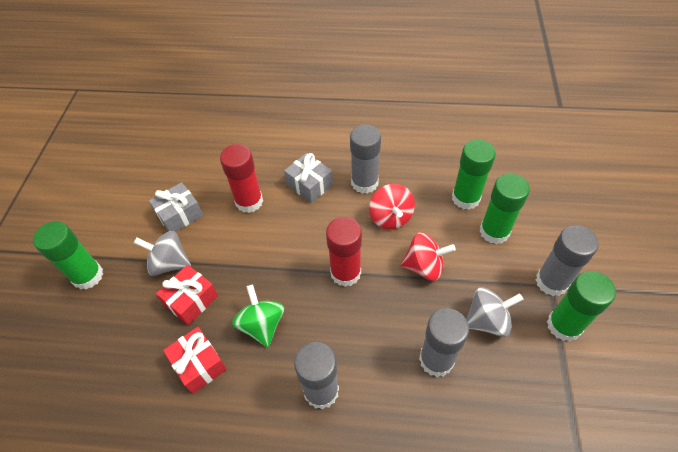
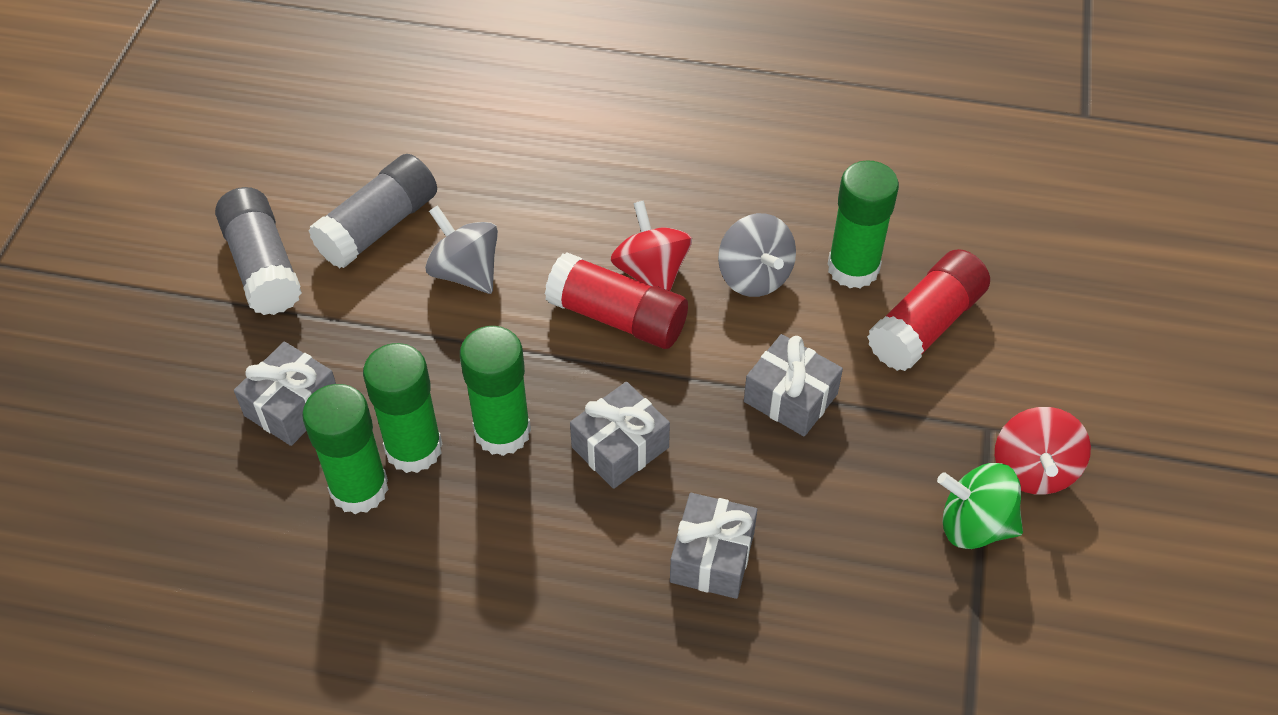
grey gift: 2 -> 4
grey glue stick: 4 -> 2
red gift: 2 -> 0

